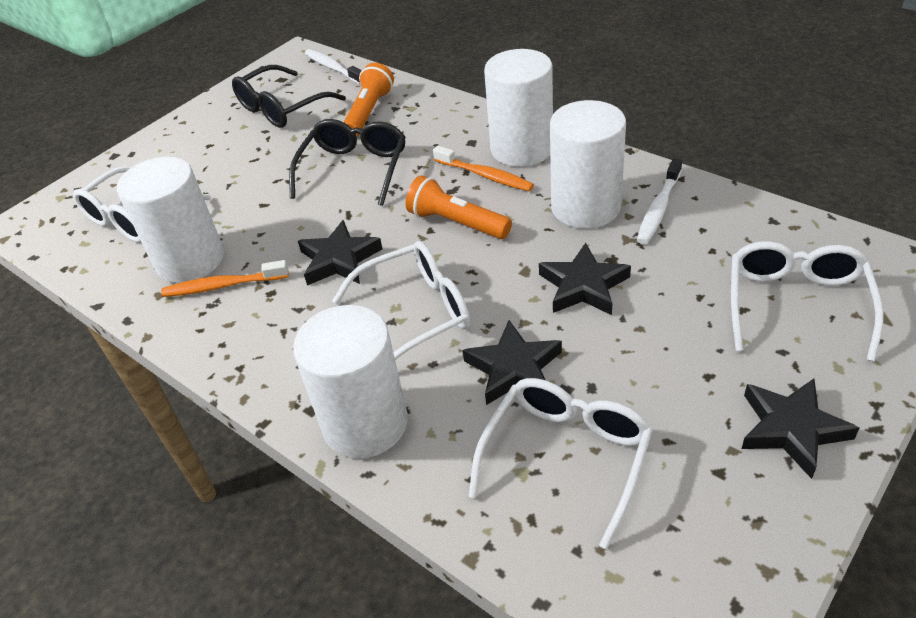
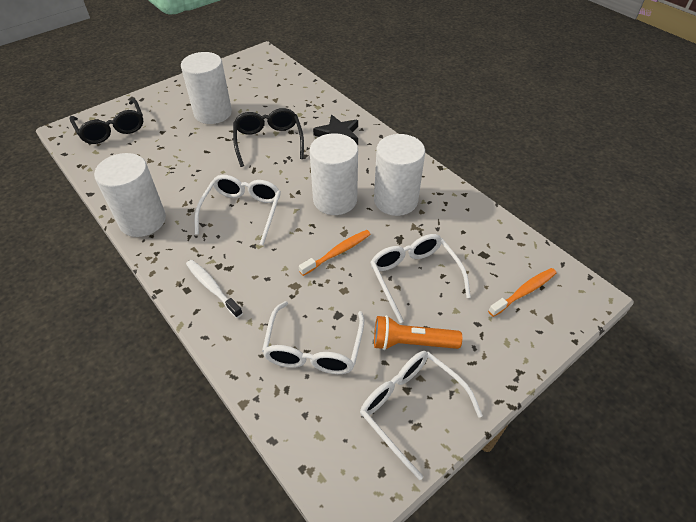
black star: 4 -> 1
orange flashlight: 2 -> 1
white toothbrush: 2 -> 1

